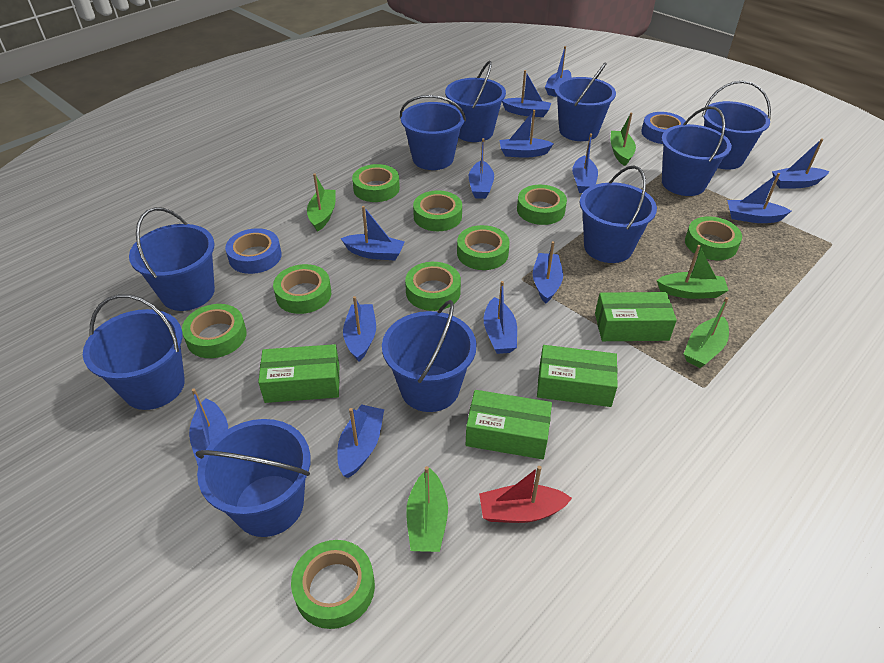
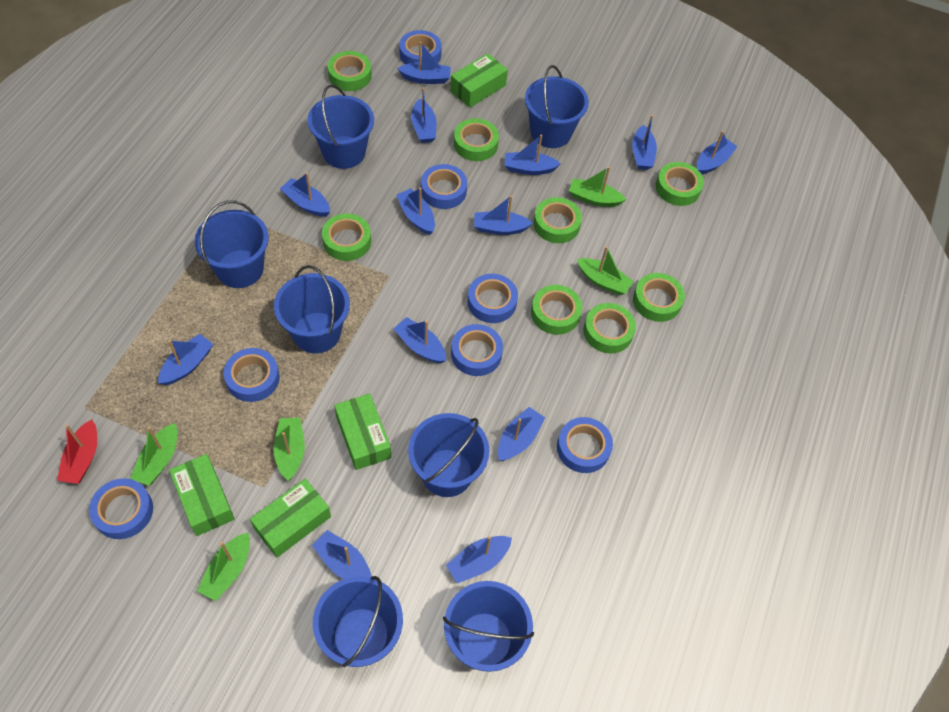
blue bucket: 10 -> 7
blue tape: 2 -> 7
green tape: 9 -> 8

